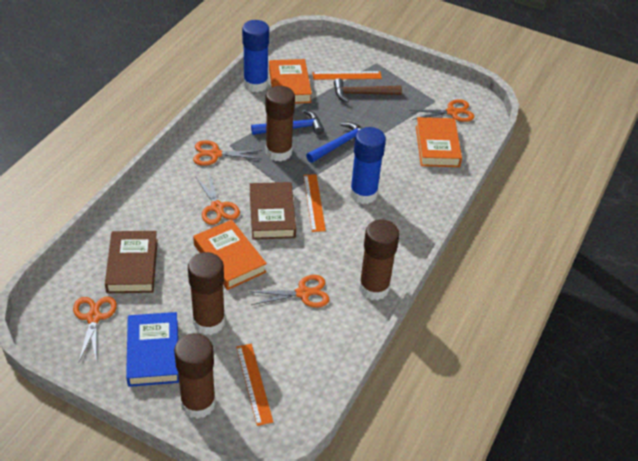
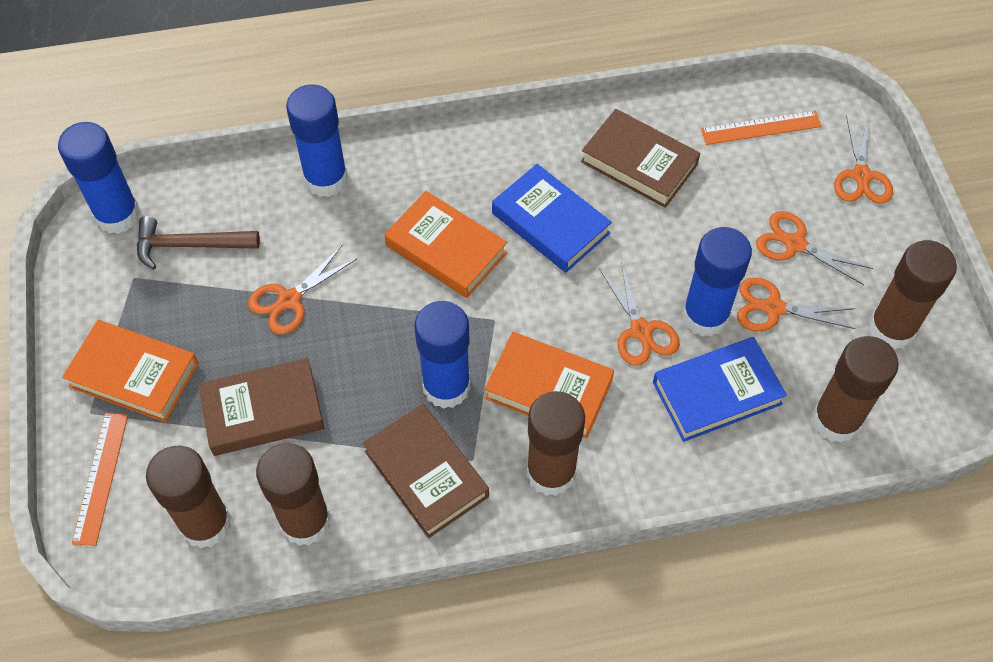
blue book: 1 -> 2
blue glue stick: 2 -> 4
blue hammer: 2 -> 0
brown book: 2 -> 3
brown glue stick: 4 -> 5
orange ruler: 3 -> 2

